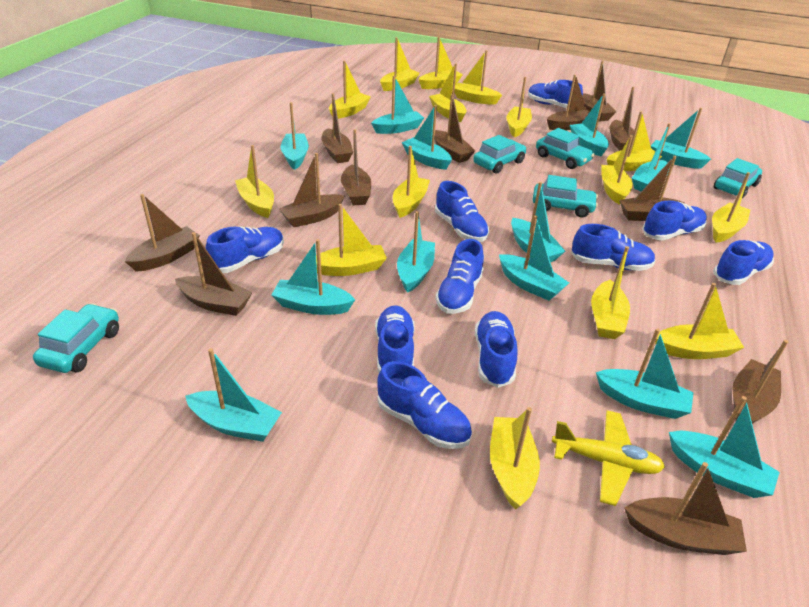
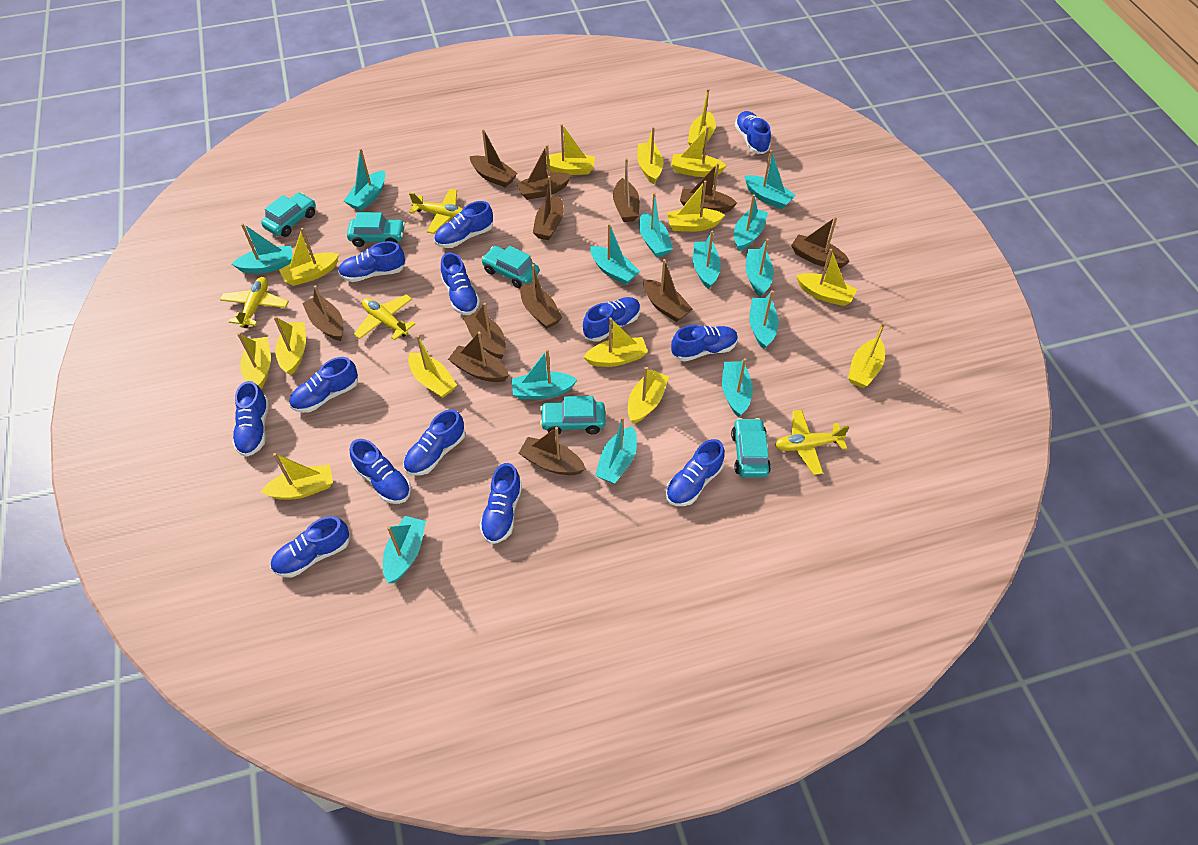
blue shoe: 10 -> 13
yellow boat: 15 -> 14
yellow plane: 1 -> 4

